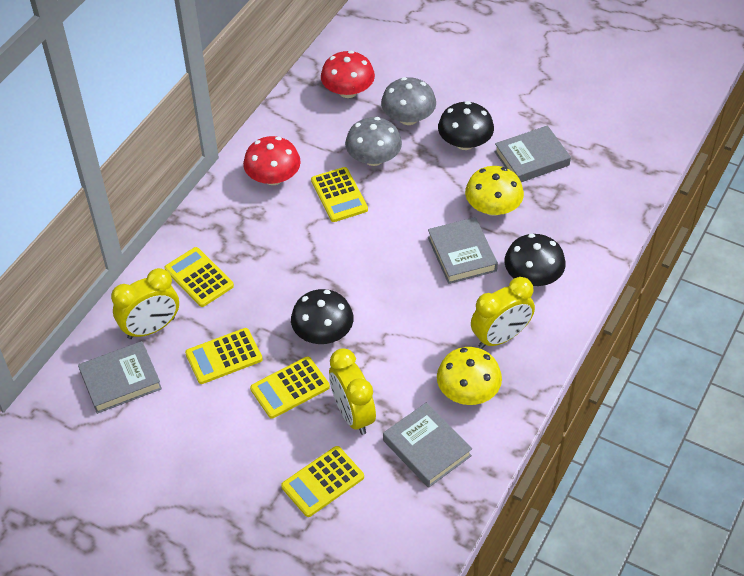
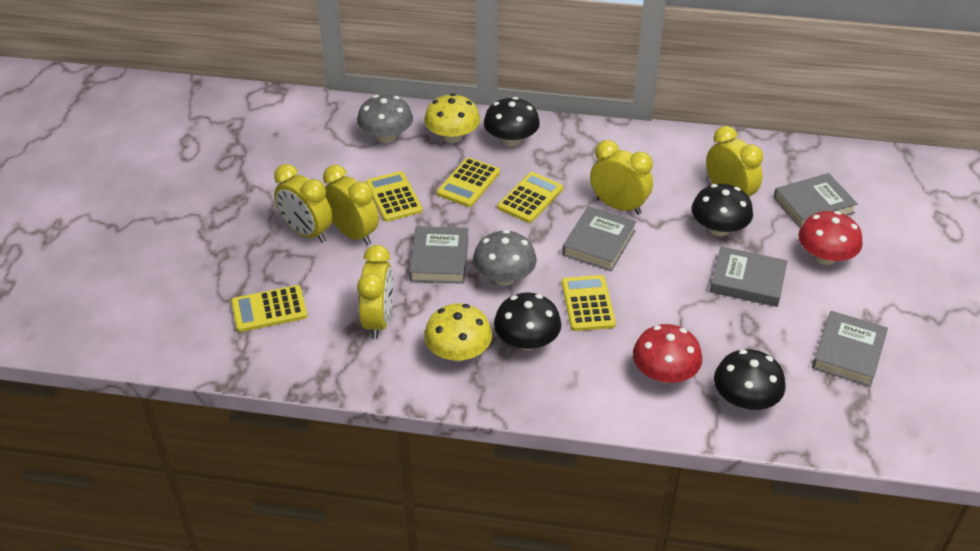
black mushroom: 3 -> 4
grey book: 4 -> 5
yellow clock: 3 -> 5

